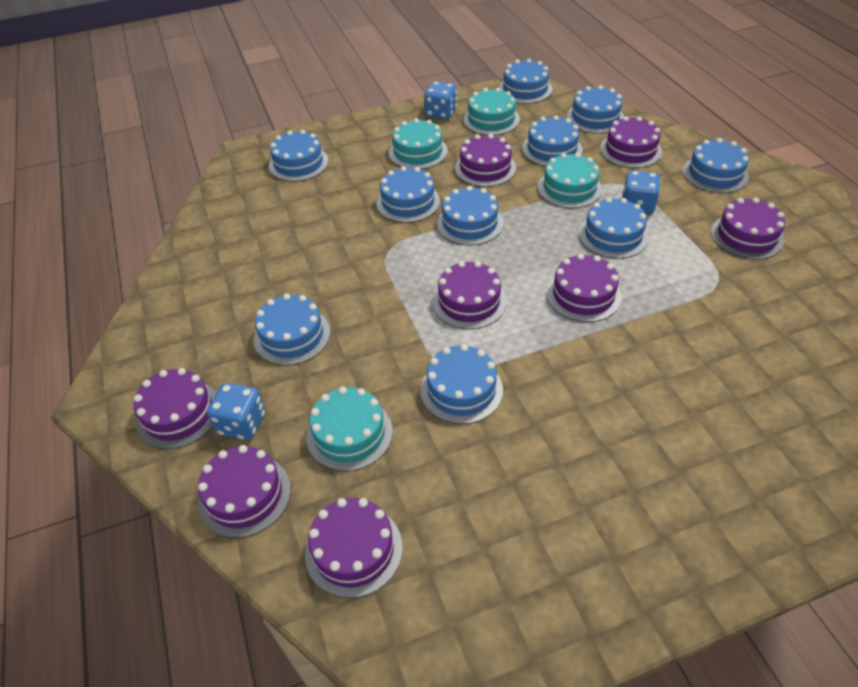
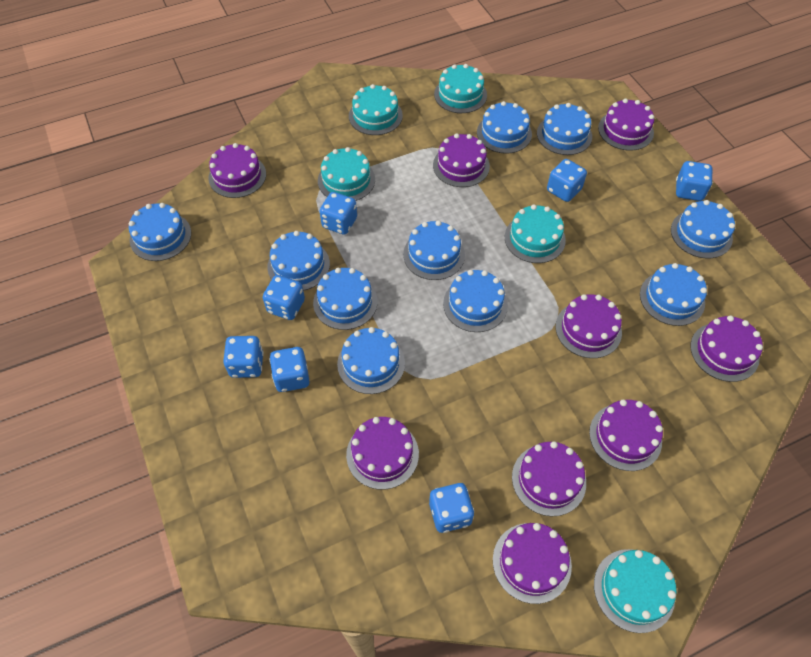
blue dice: 3 -> 7
purple cake: 8 -> 9
turquoise cake: 4 -> 5

